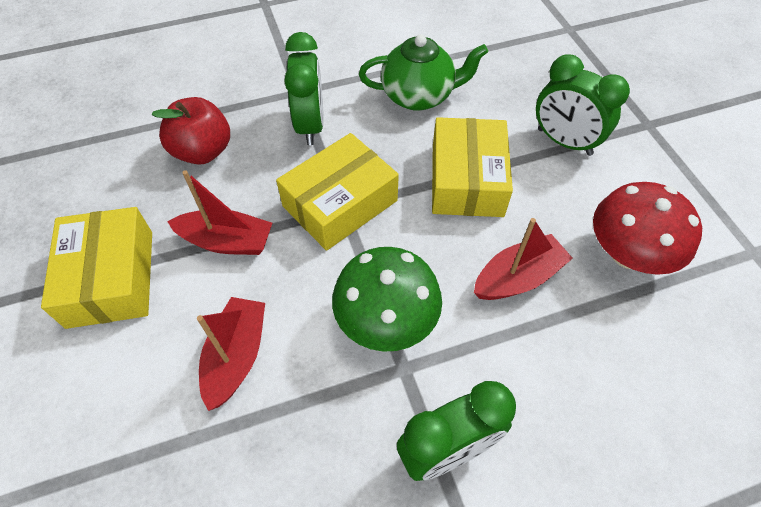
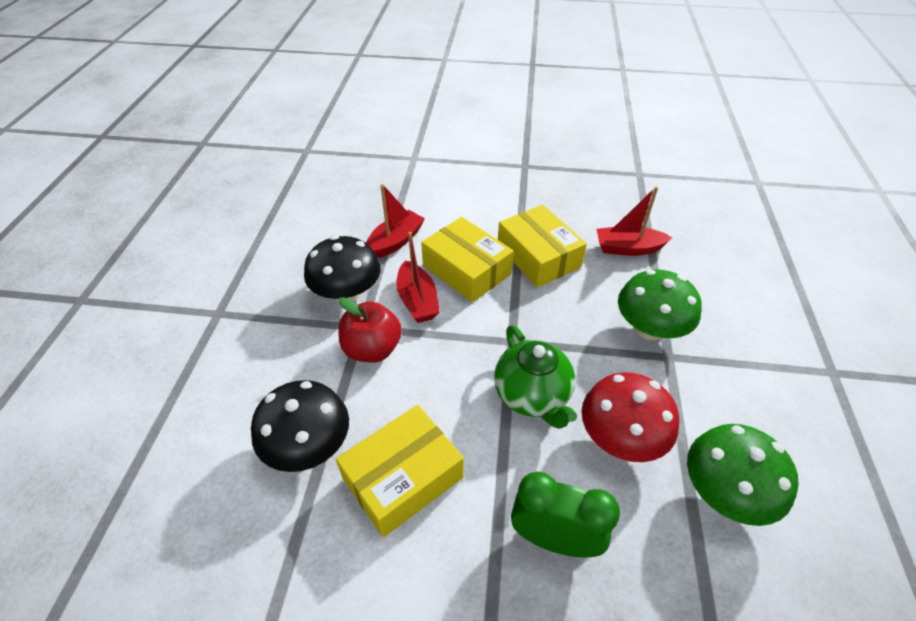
black mushroom: 0 -> 2
green clock: 3 -> 1
green mushroom: 1 -> 2

